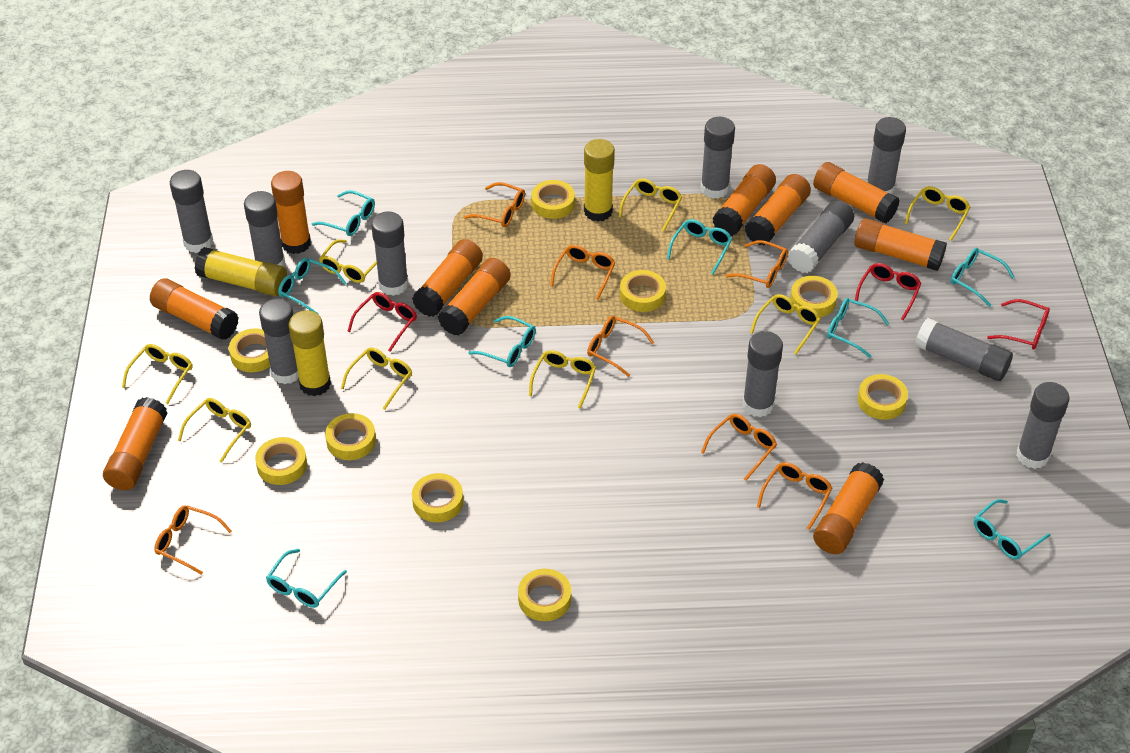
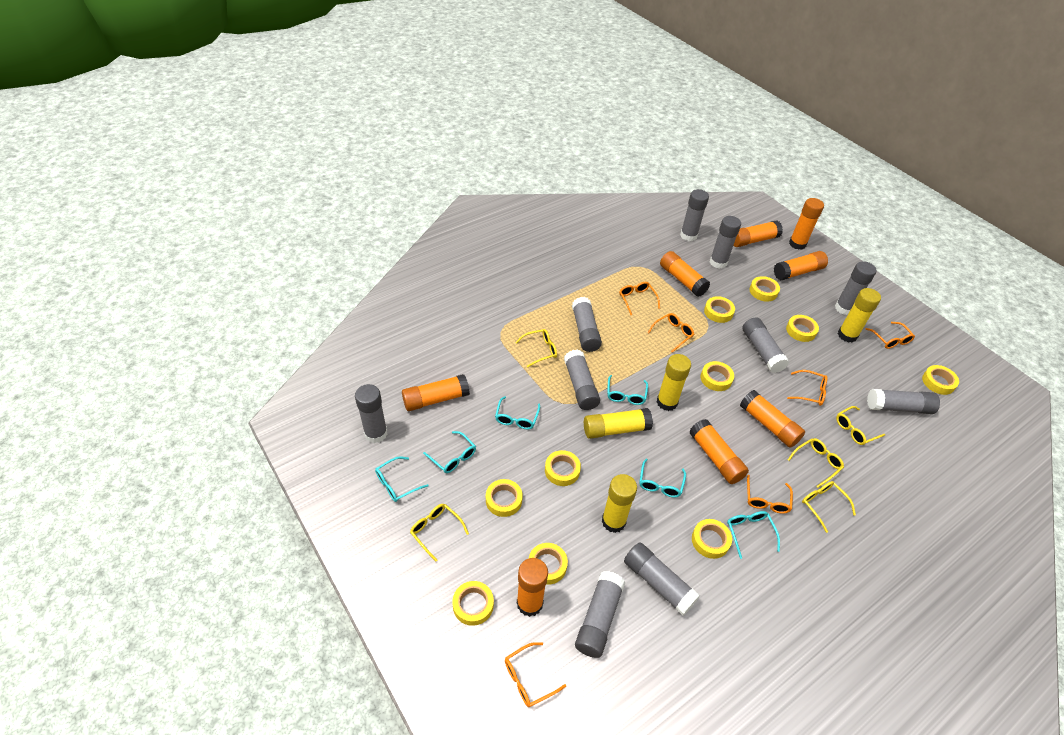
orange glasses: 7 -> 6
orange glue stick: 10 -> 8
red glasses: 3 -> 0
turquoise glasses: 8 -> 6
yellow glasses: 8 -> 5
yellow glue stick: 3 -> 4
yellow tape: 9 -> 10

